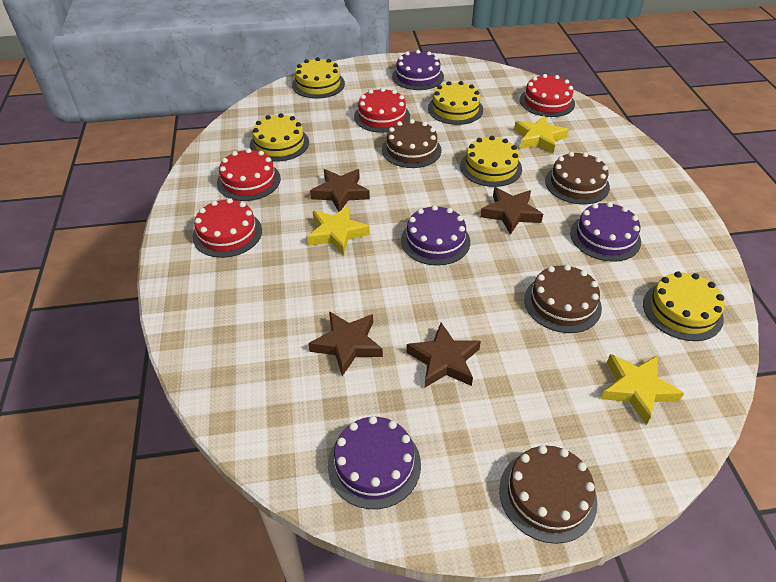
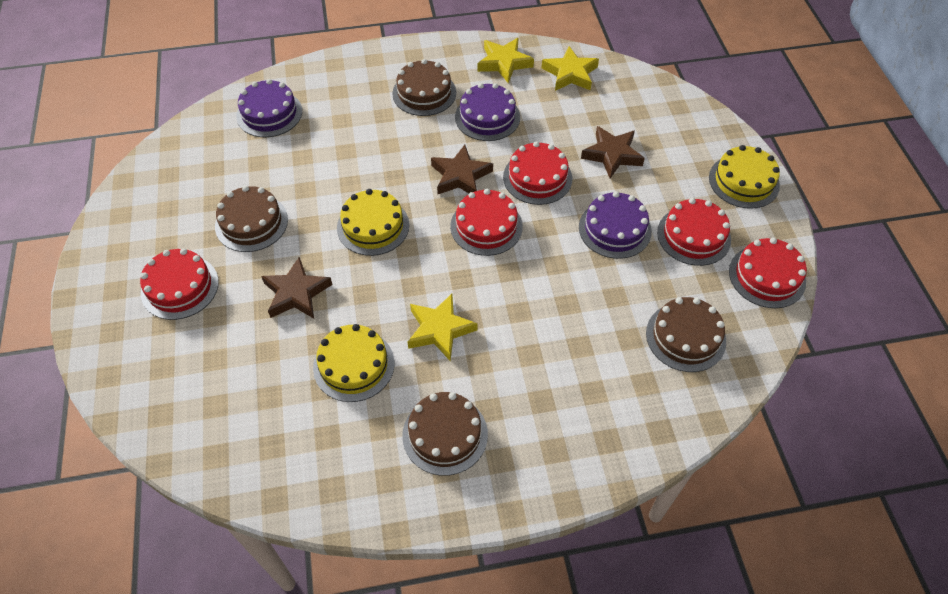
brown star: 4 -> 3
purple cake: 4 -> 3
red cake: 4 -> 5
yellow cake: 5 -> 3

